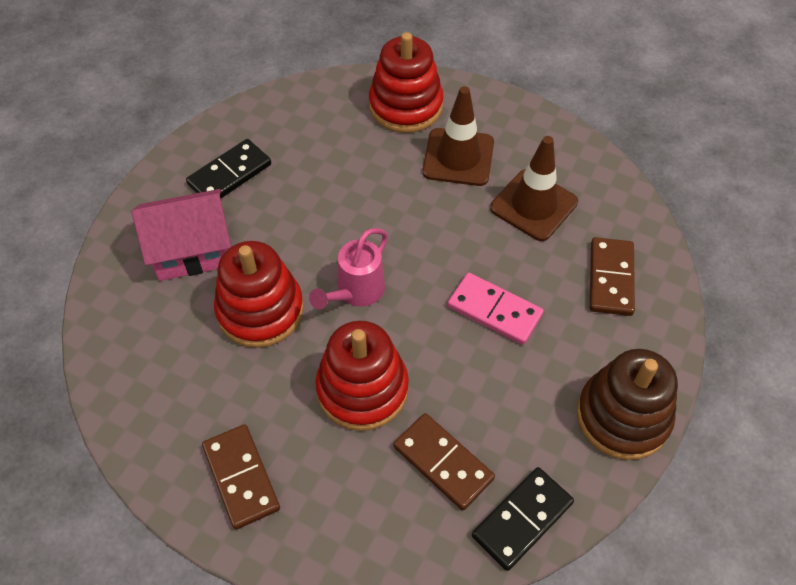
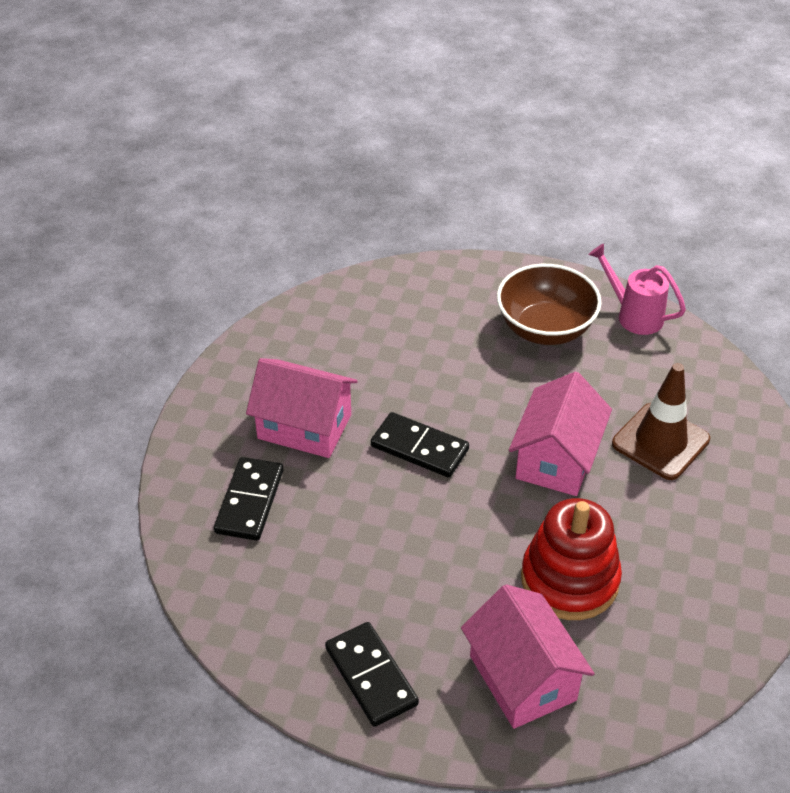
black domino: 2 -> 3
brown bowl: 0 -> 1
brown domino: 3 -> 0
brown stacking toy: 1 -> 0
brown traffic cone: 2 -> 1
pink domino: 1 -> 0
pink house: 1 -> 3
red stacking toy: 3 -> 1

